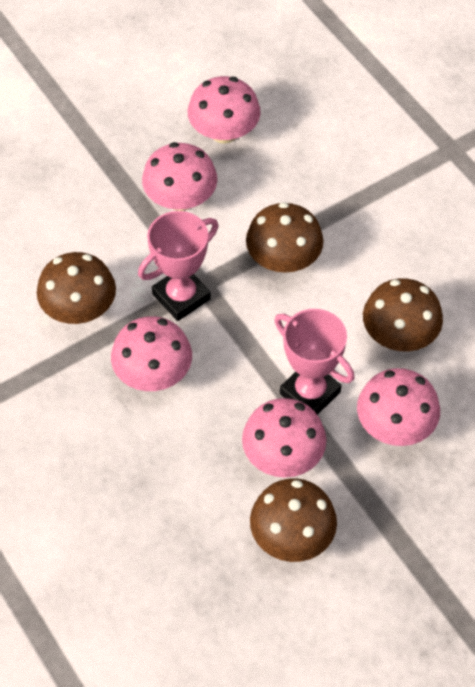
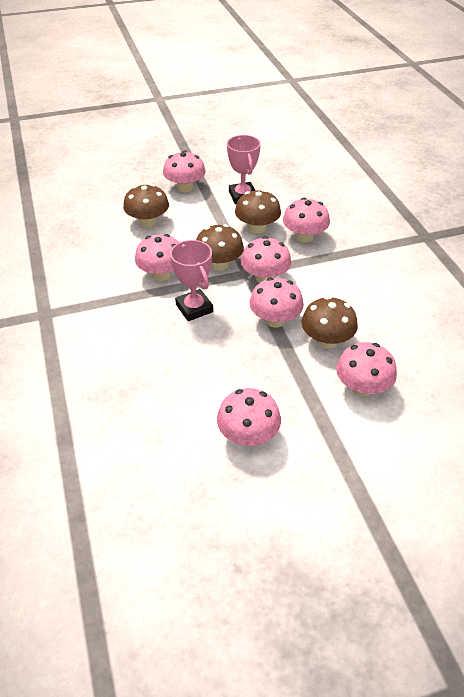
pink mushroom: 5 -> 7

